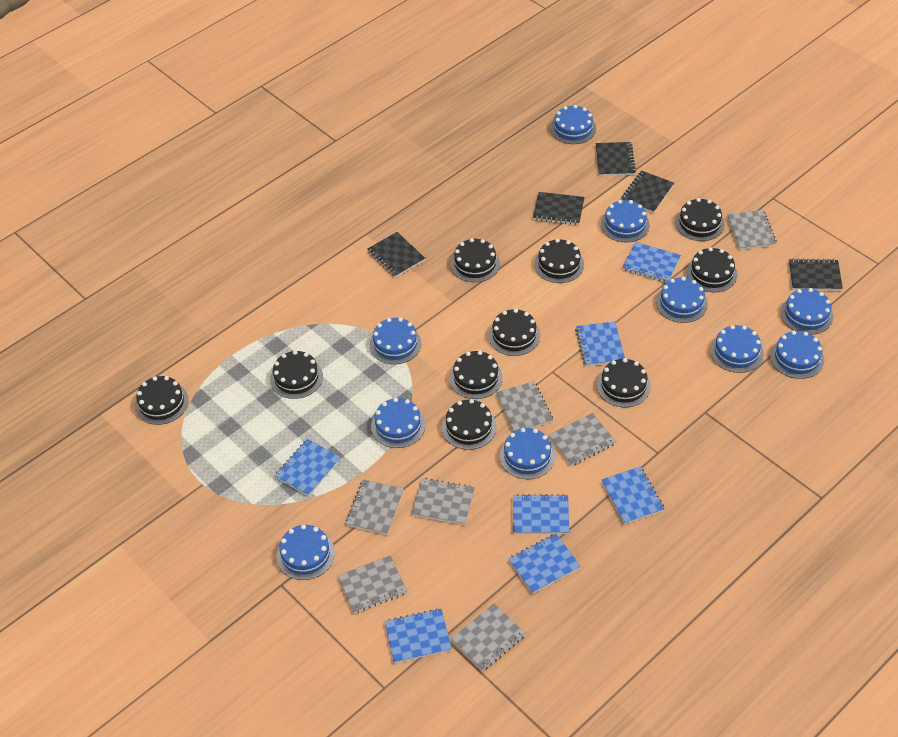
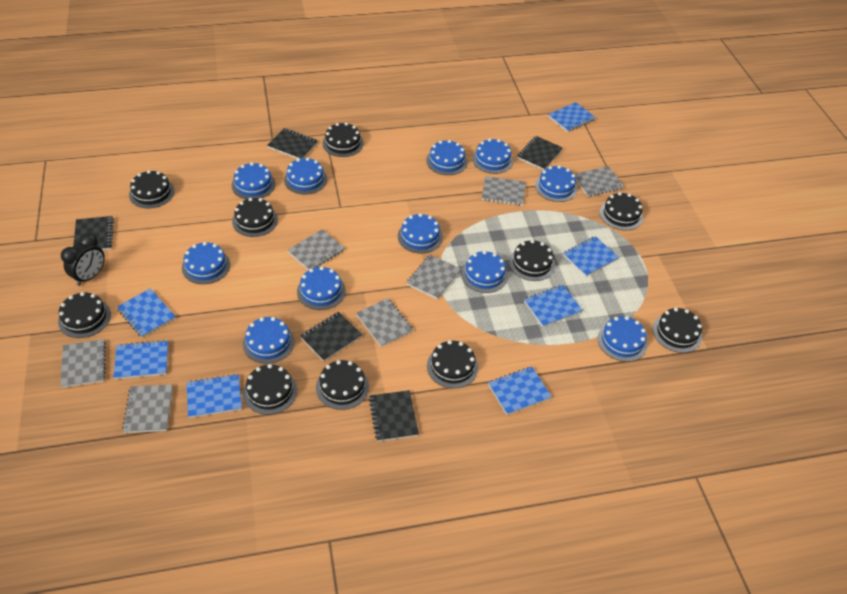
black clock: 0 -> 1
blue cake: 10 -> 11

